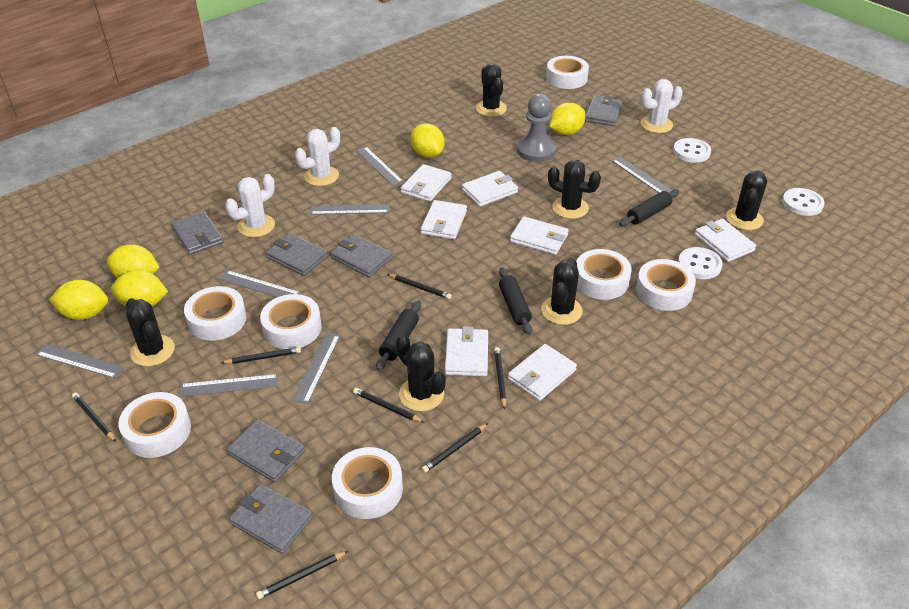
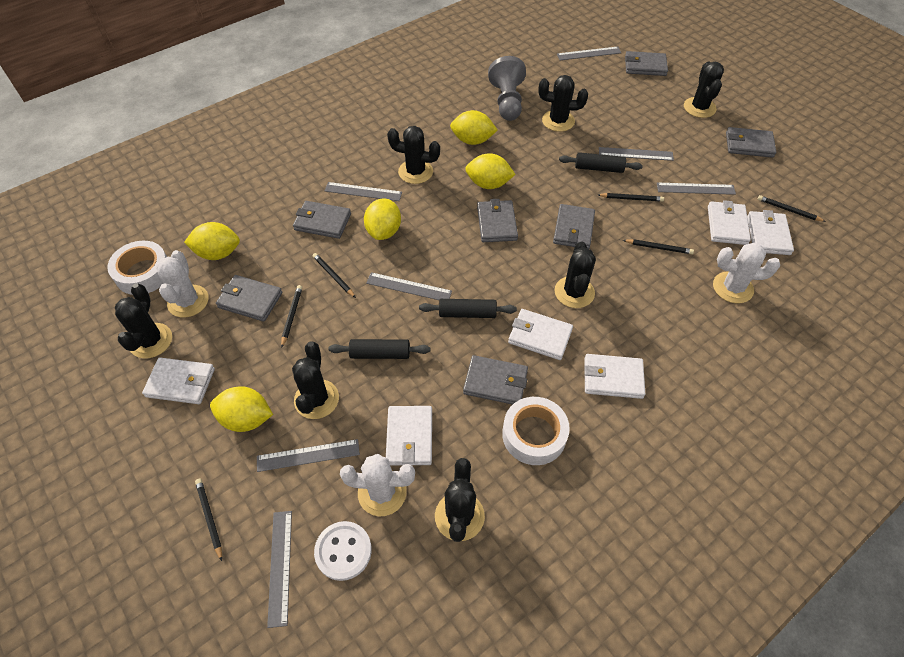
black cactus: 6 -> 7
black pencil: 7 -> 6
grey wallet: 6 -> 7
white button: 3 -> 1
white tape: 7 -> 2
white wallet: 7 -> 6

